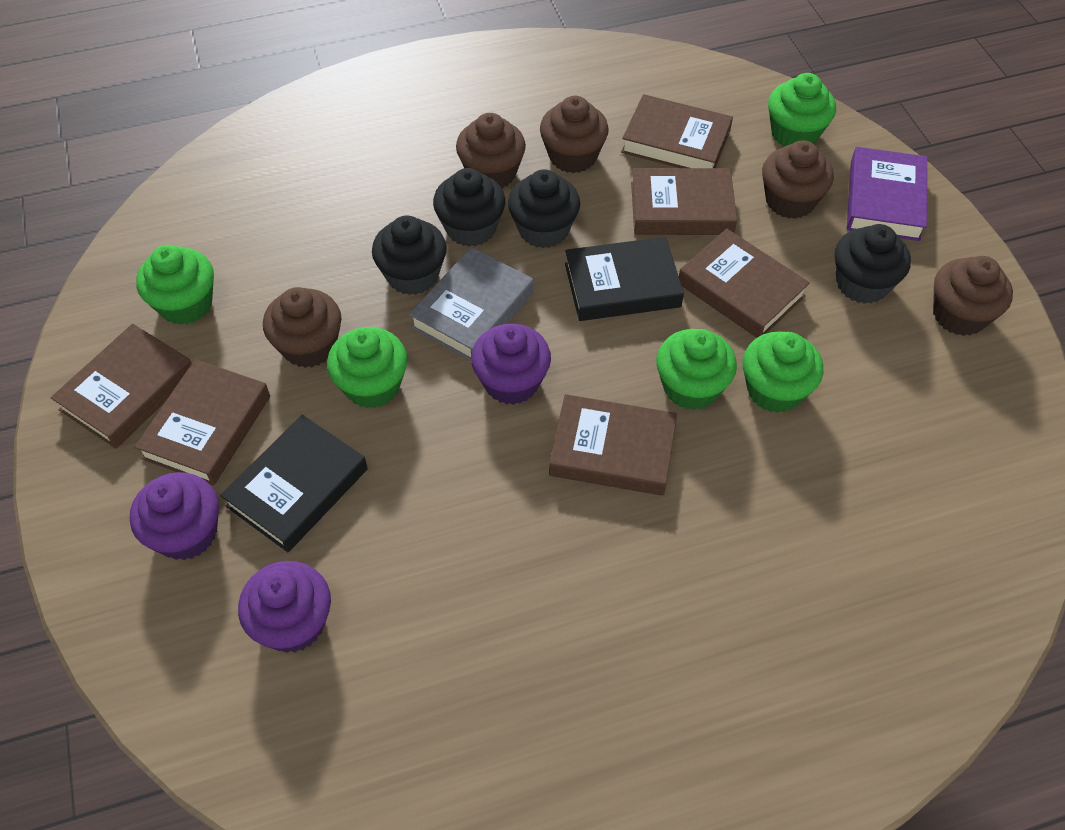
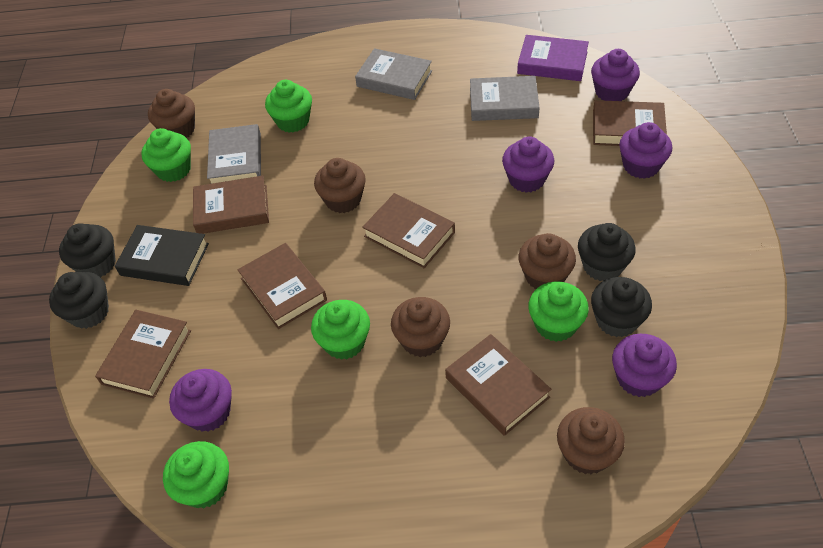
black book: 2 -> 1
grey book: 1 -> 3
purple cupcake: 3 -> 5

